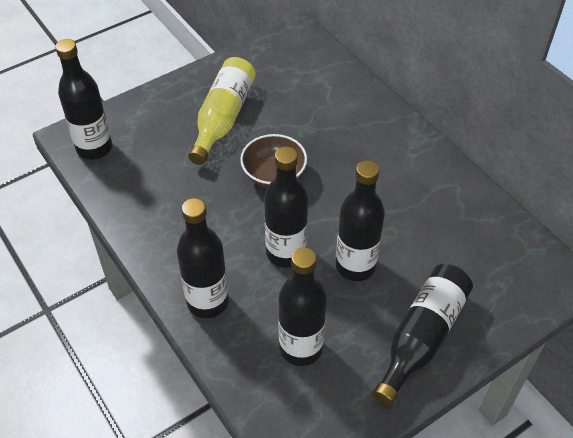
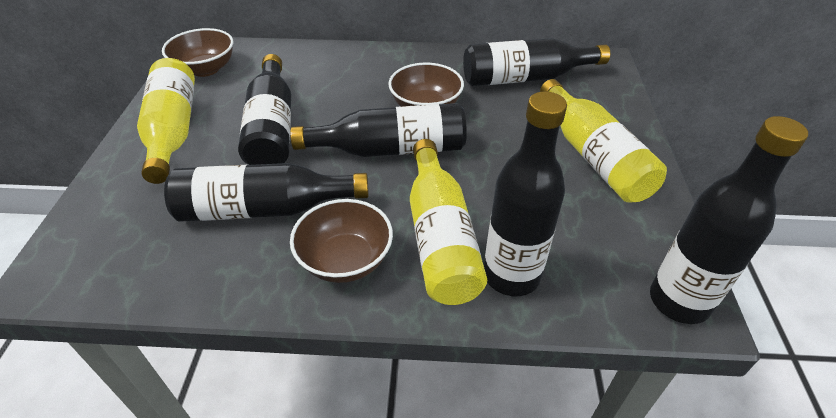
brown bowl: 1 -> 3
yellow bottle: 1 -> 3

